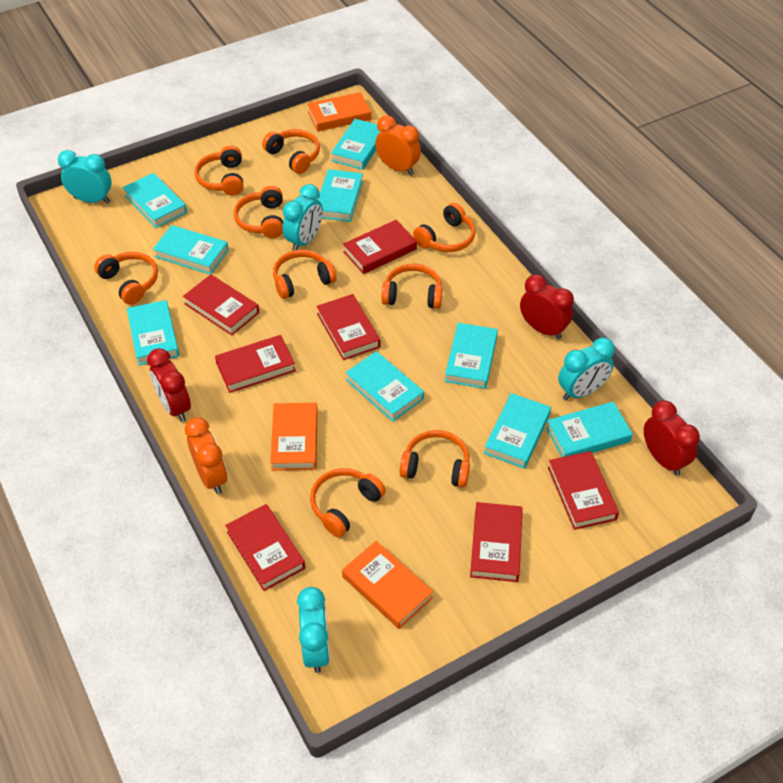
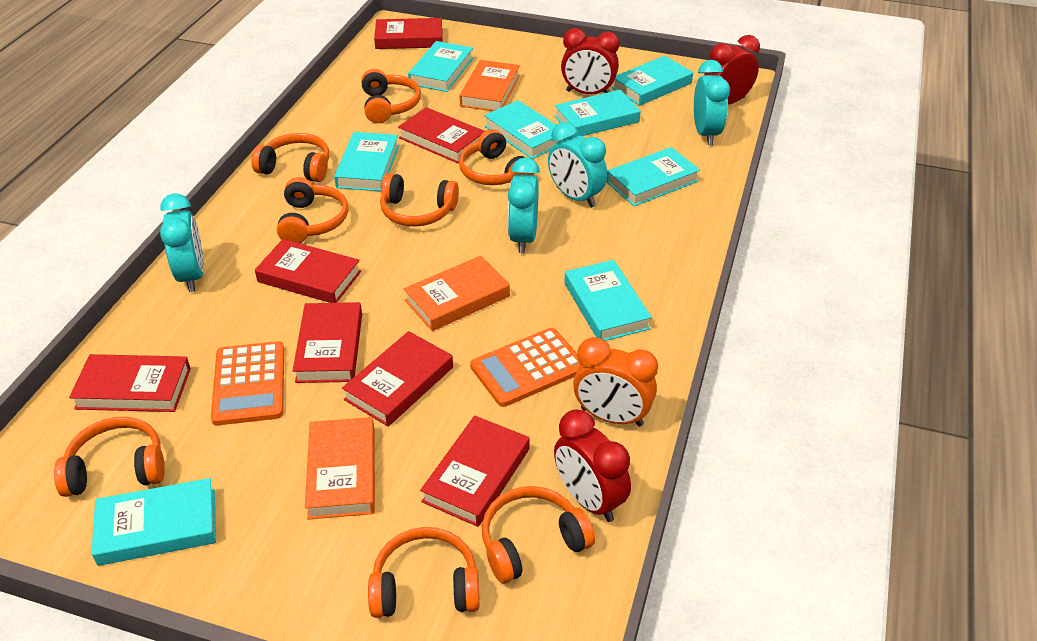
orange calculator: 0 -> 2
orange clock: 2 -> 1
orange headphones: 9 -> 8
turquoise book: 9 -> 8

